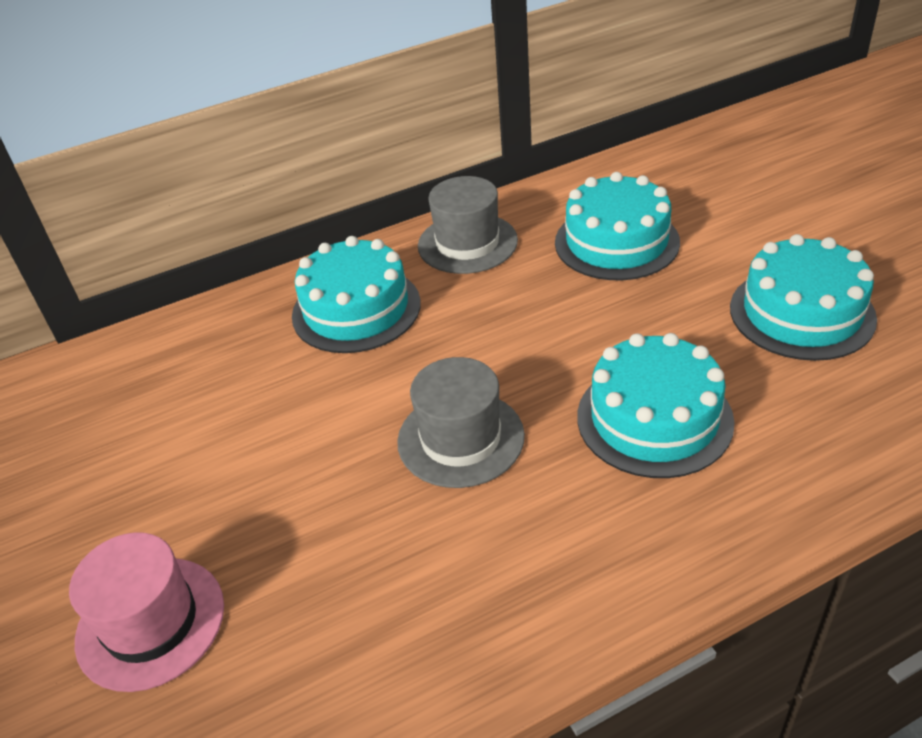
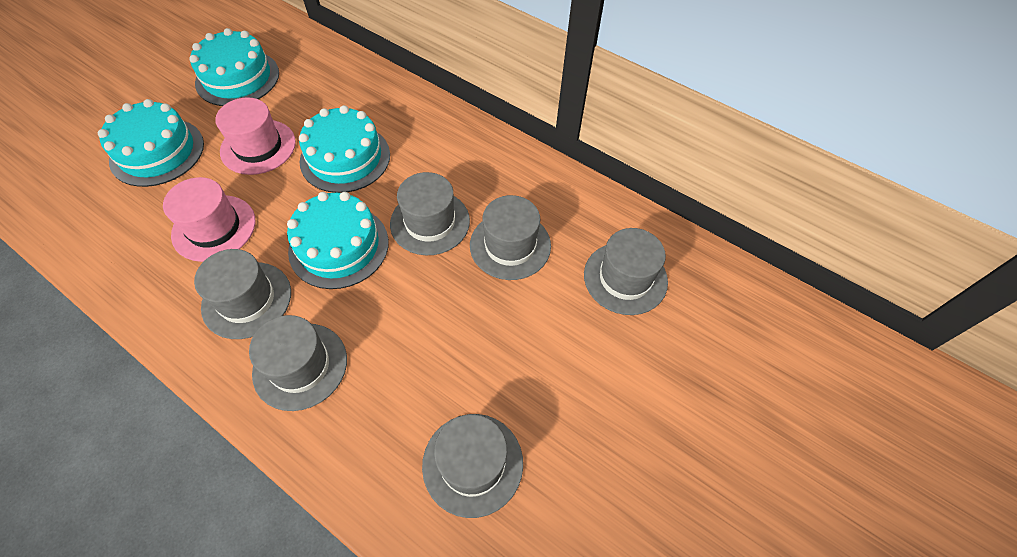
grey hat: 2 -> 6
pink hat: 1 -> 2

